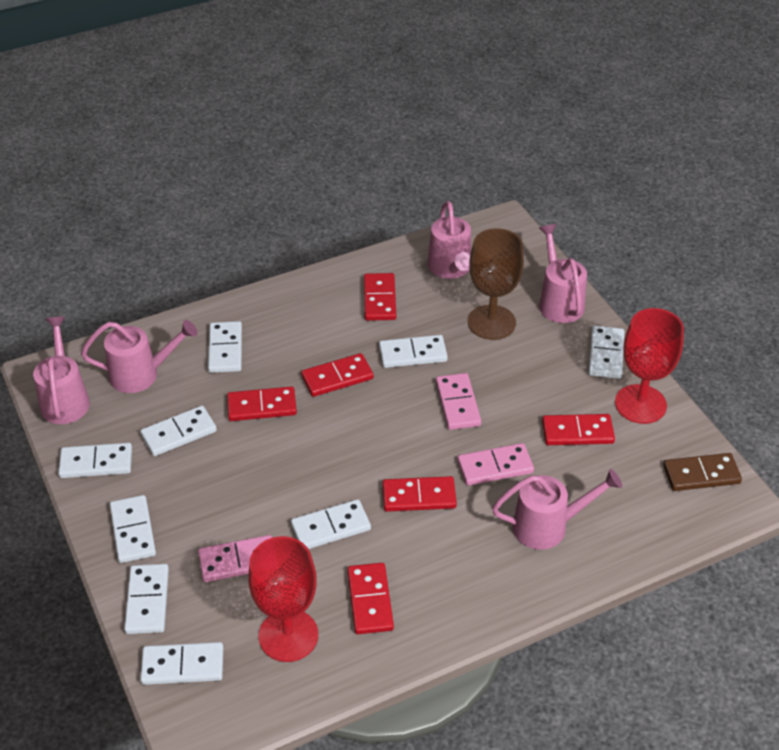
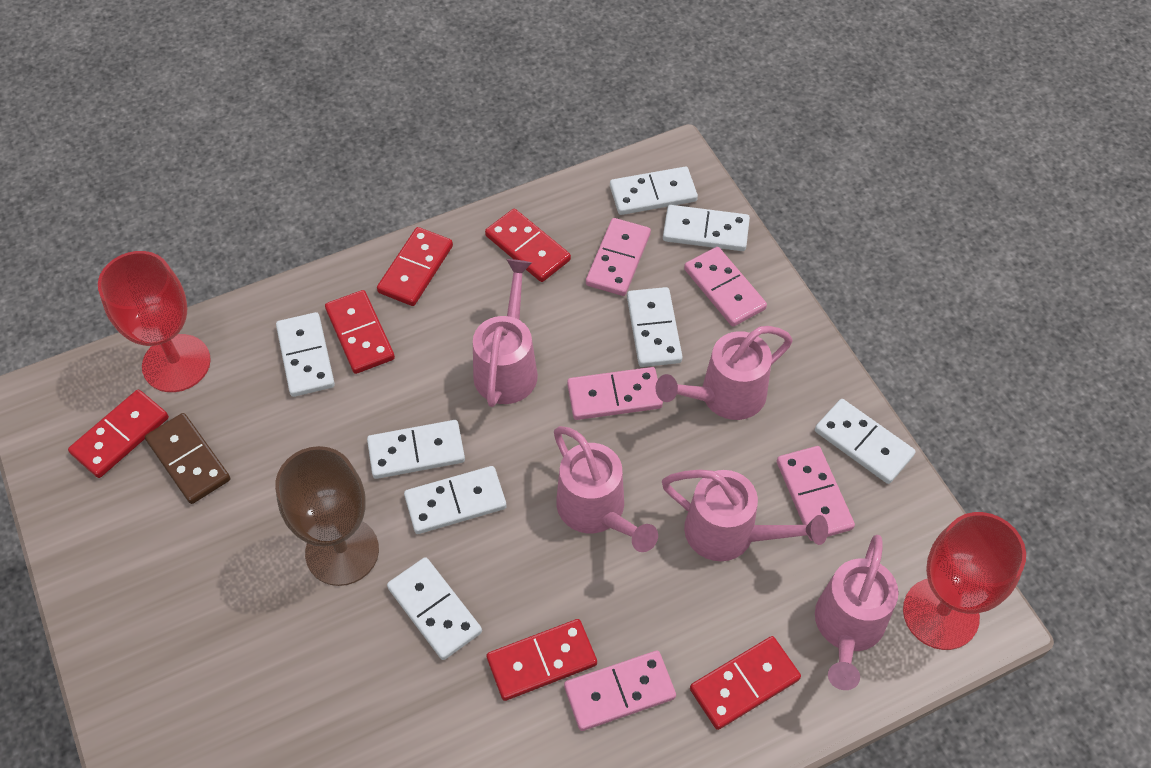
pink domino: 3 -> 5
white domino: 9 -> 8

